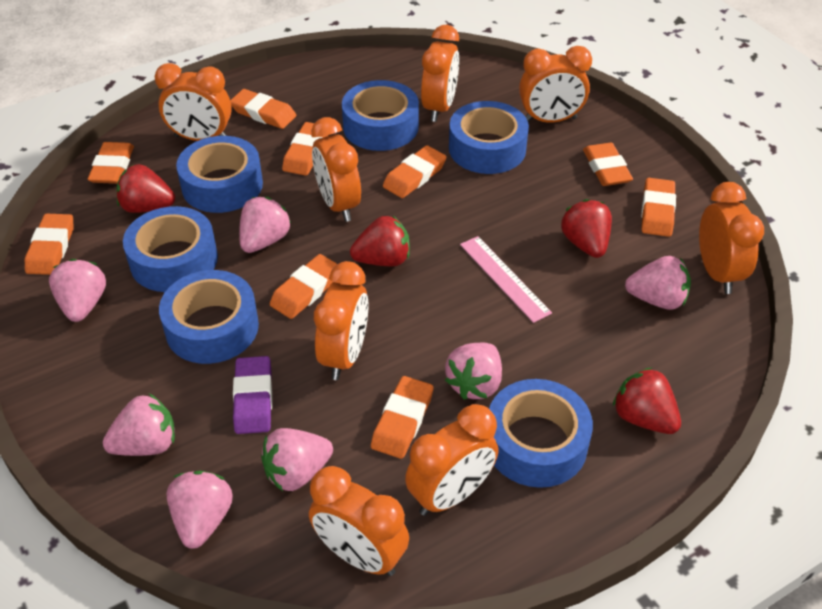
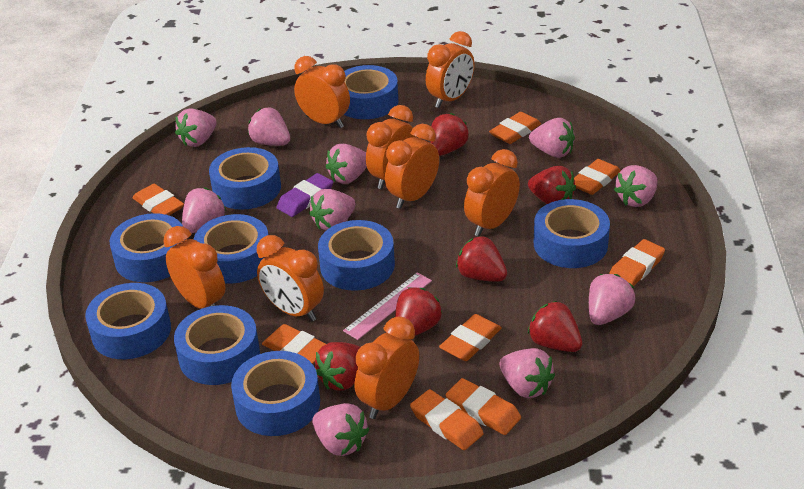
blue tape: 6 -> 9
orange eraser: 9 -> 8
pink strawberry: 7 -> 10
red strawberry: 4 -> 6

